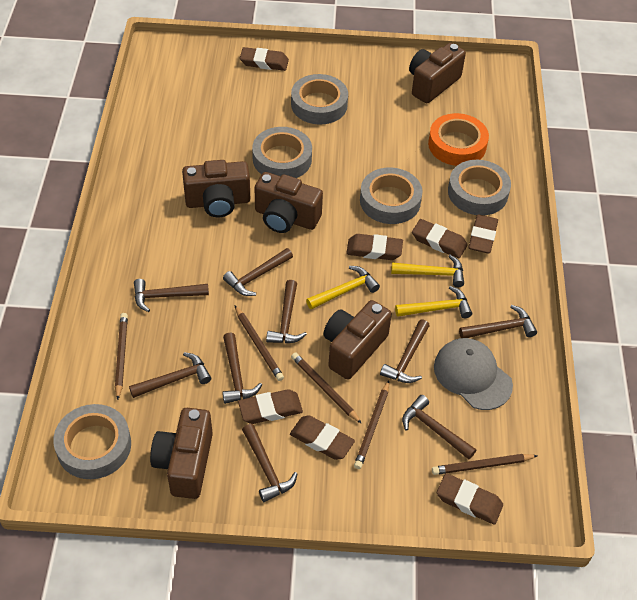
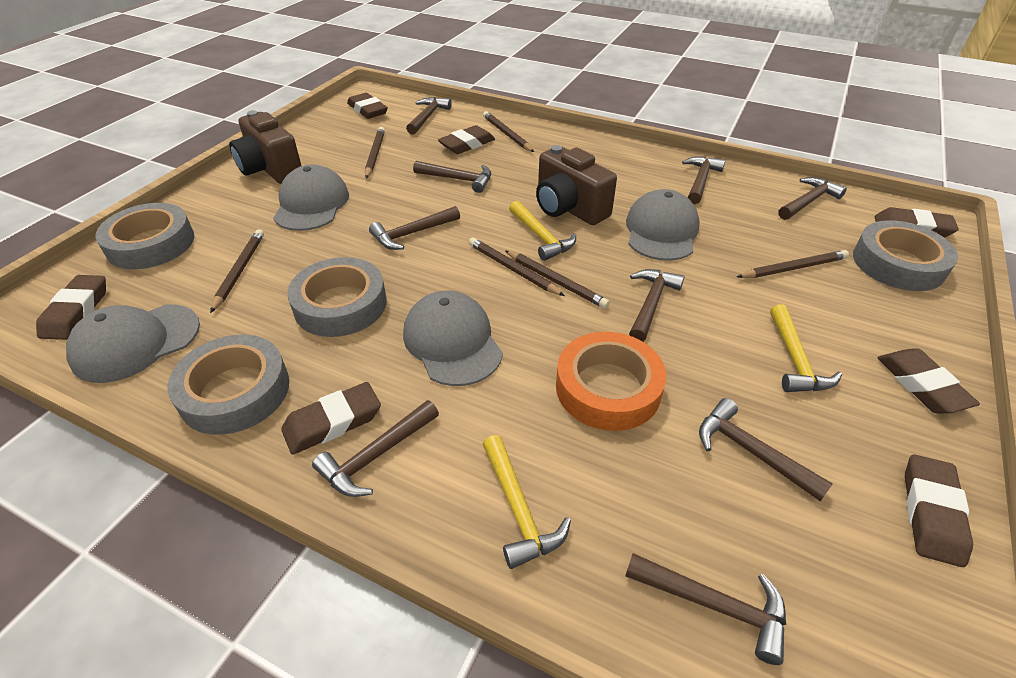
brown camera: 5 -> 2
brown pencil: 5 -> 6
grey cap: 1 -> 4
grey tape: 5 -> 4

